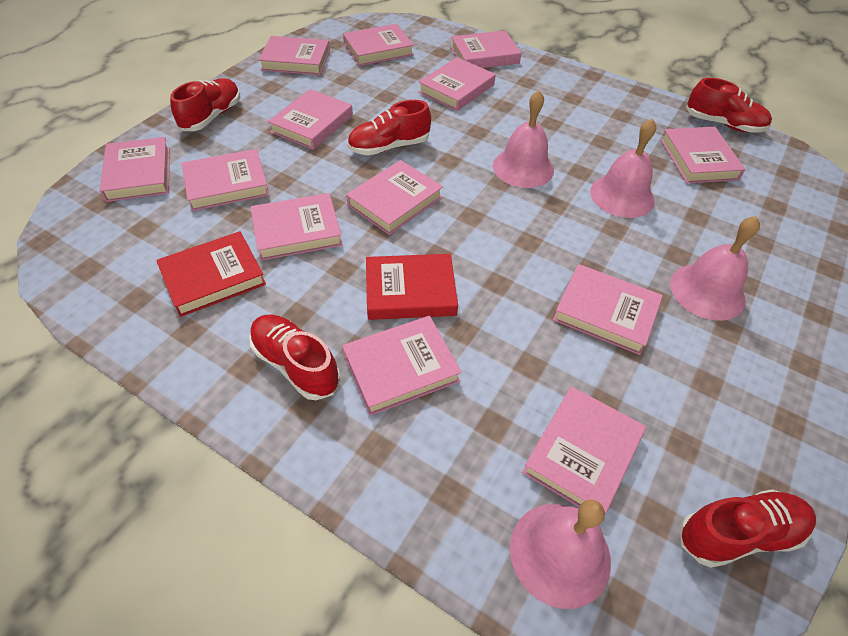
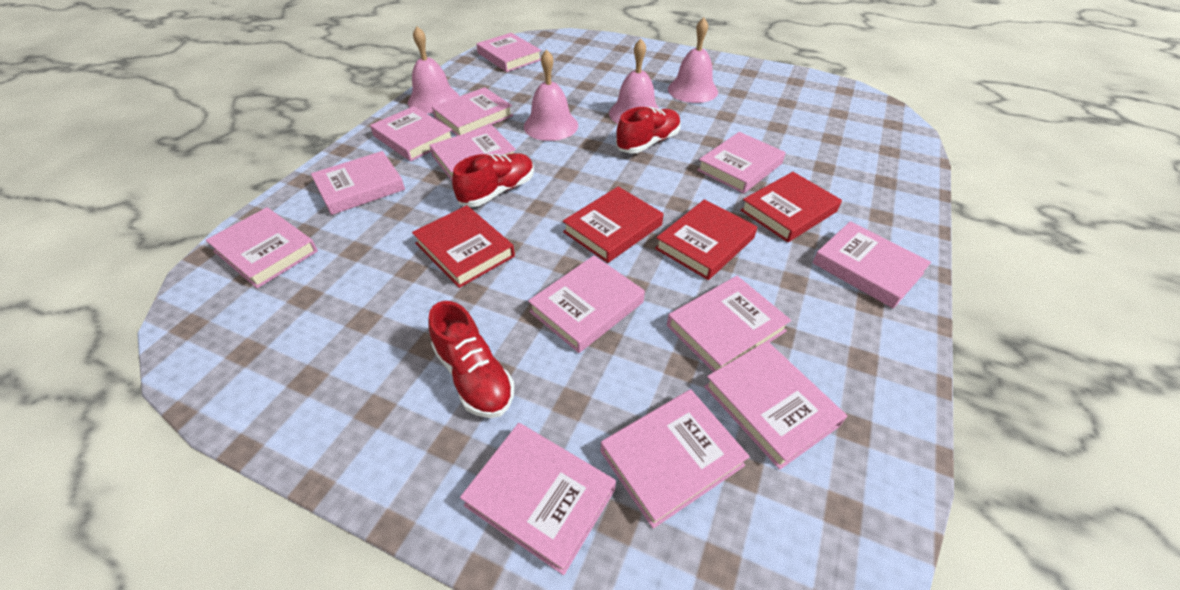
red book: 2 -> 4
red shoe: 5 -> 3

